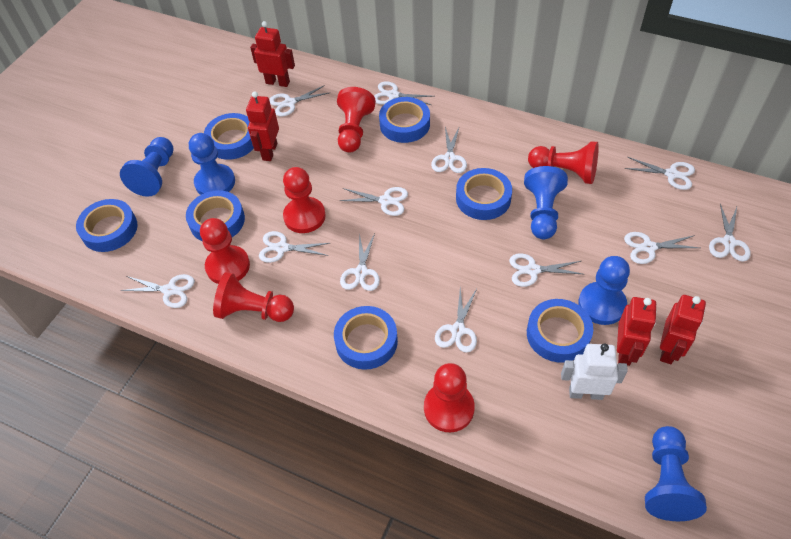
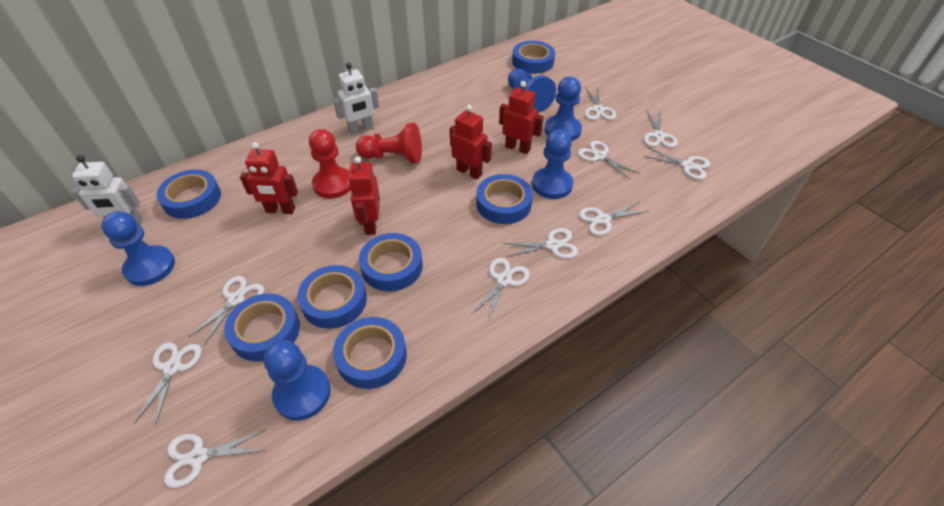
red pawn: 6 -> 2
white robot: 1 -> 2
white scissors: 12 -> 10

